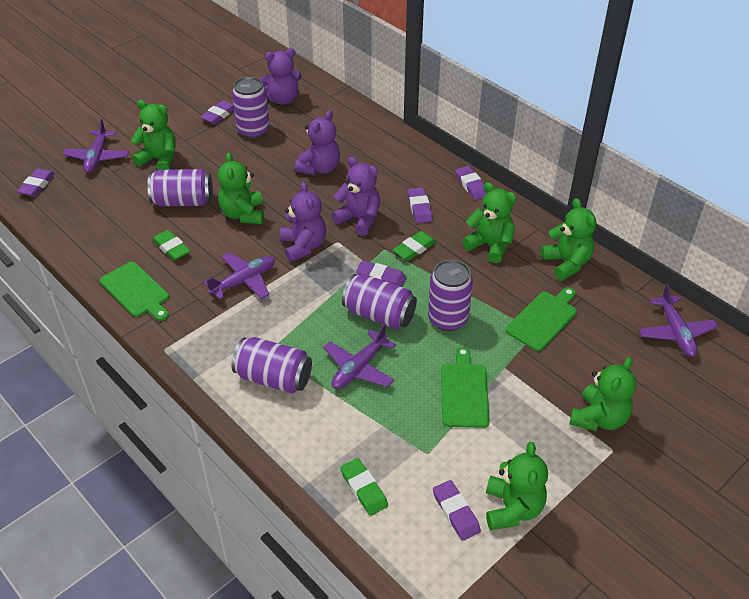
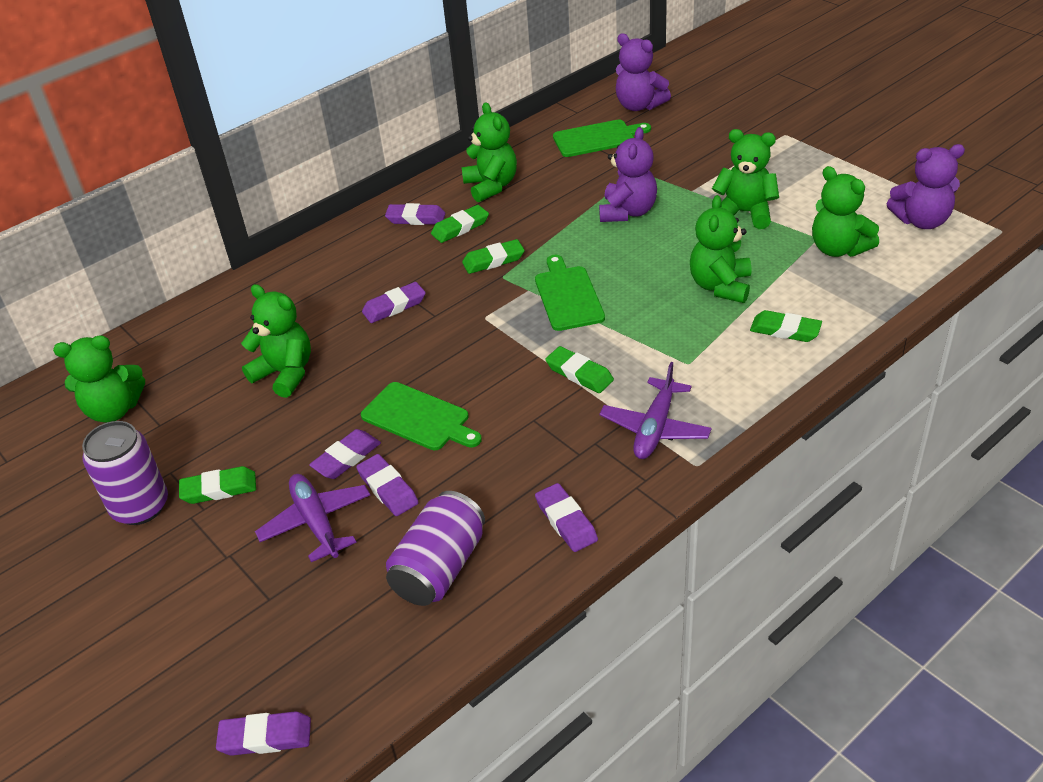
green eraser: 3 -> 5
purple can: 5 -> 2
purple plane: 4 -> 2
purple teddy bear: 4 -> 3

